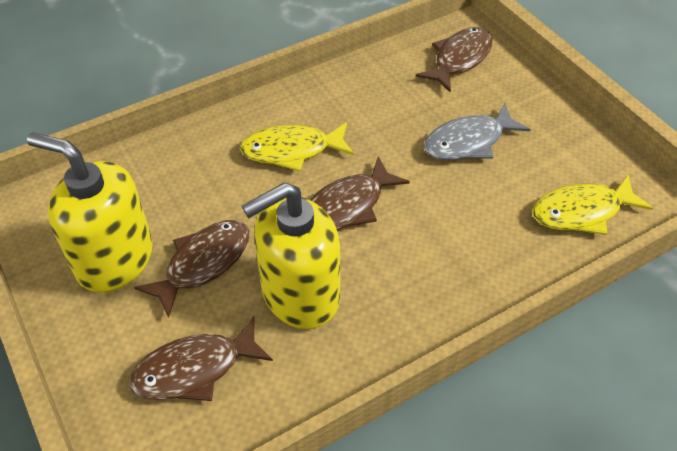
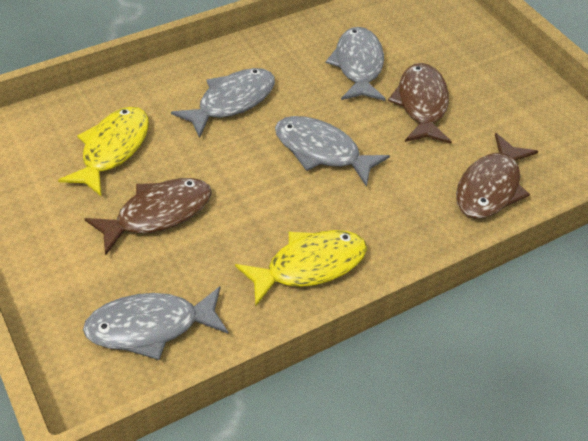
brown fish: 4 -> 3
grey fish: 1 -> 4
yellow soap dispenser: 2 -> 0

